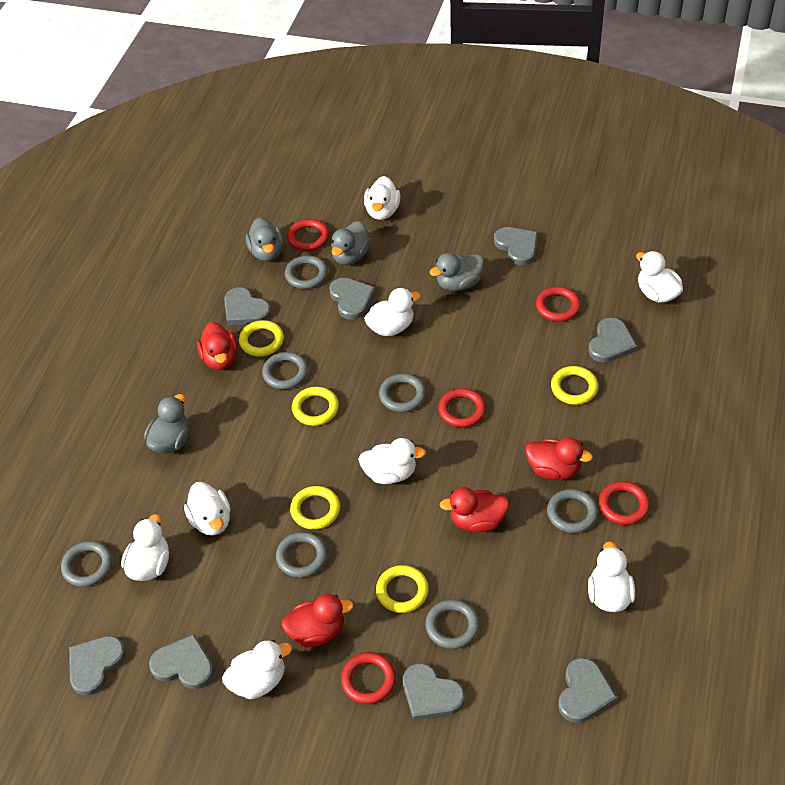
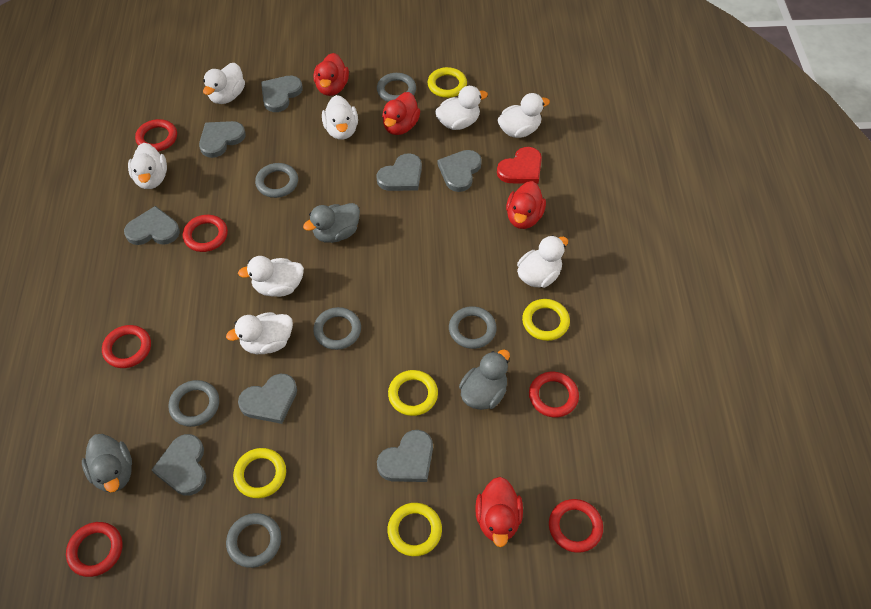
grey duck: 4 -> 3
grey ring: 7 -> 6
red heart: 0 -> 1
red ring: 5 -> 6

